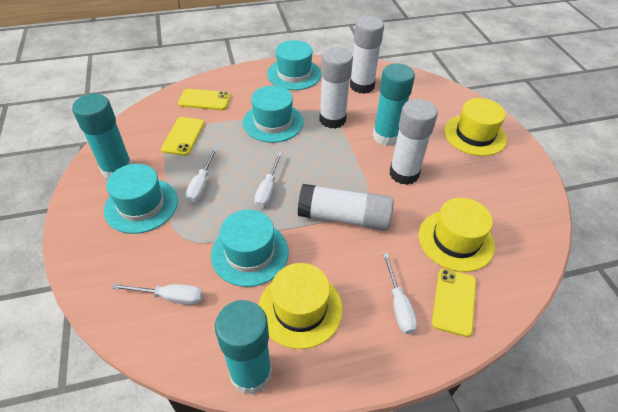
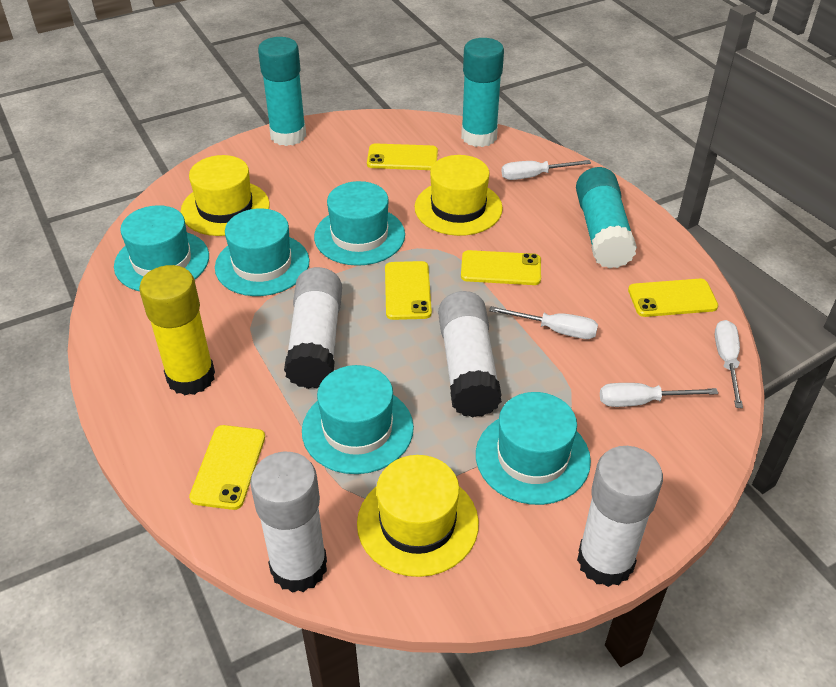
turquoise hat: 4 -> 5
yellow glue stick: 0 -> 1
yellow phone: 3 -> 5

